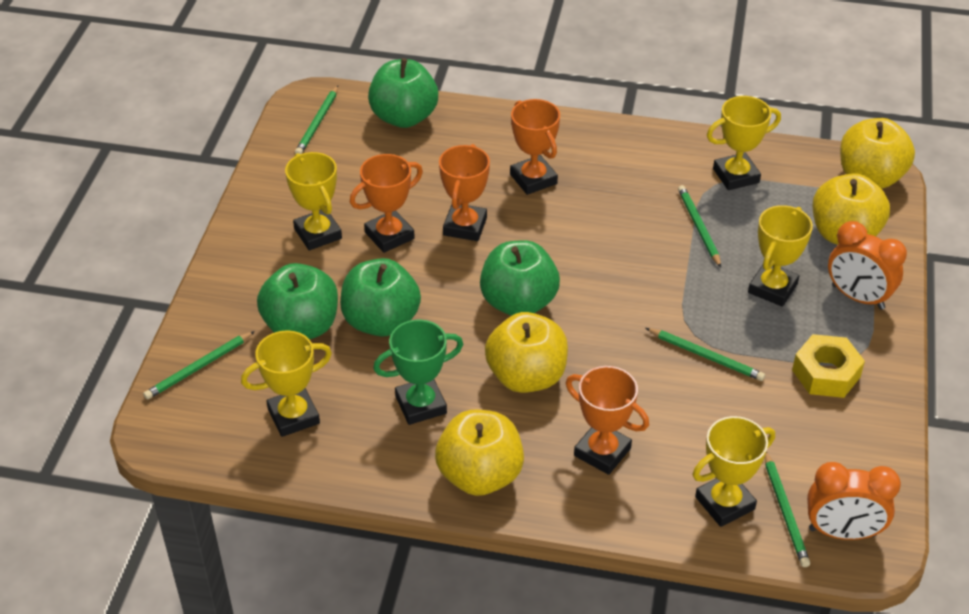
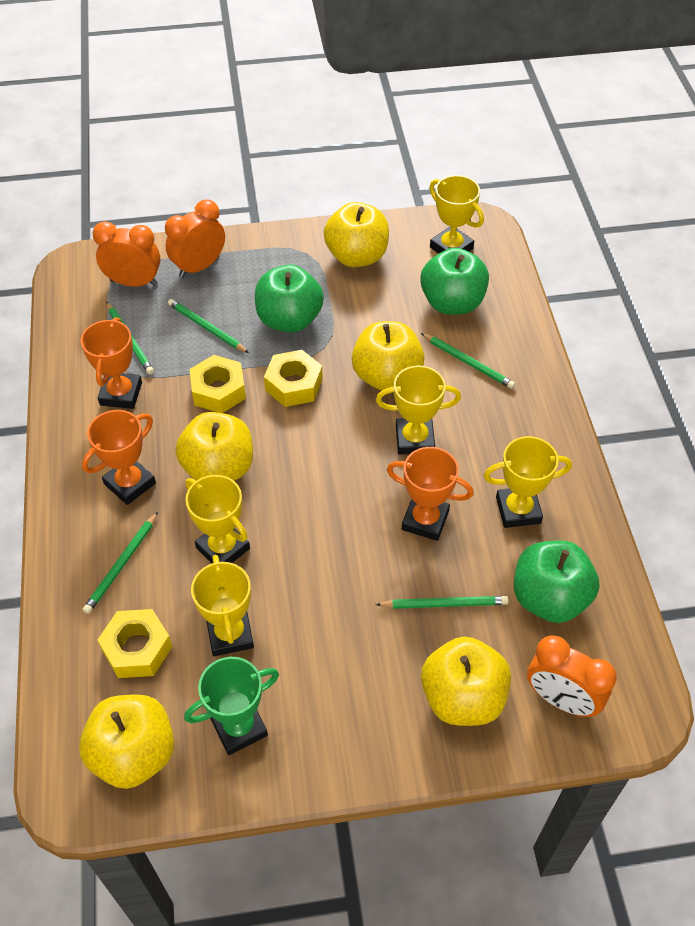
green apple: 4 -> 3
orange clock: 2 -> 3
orange trophy: 4 -> 3
yellow apple: 4 -> 5
yellow nut: 1 -> 3

